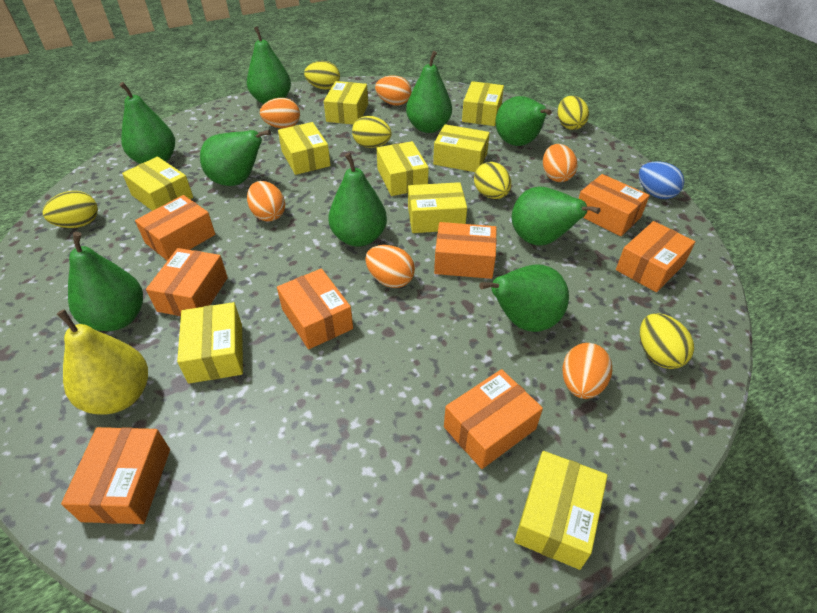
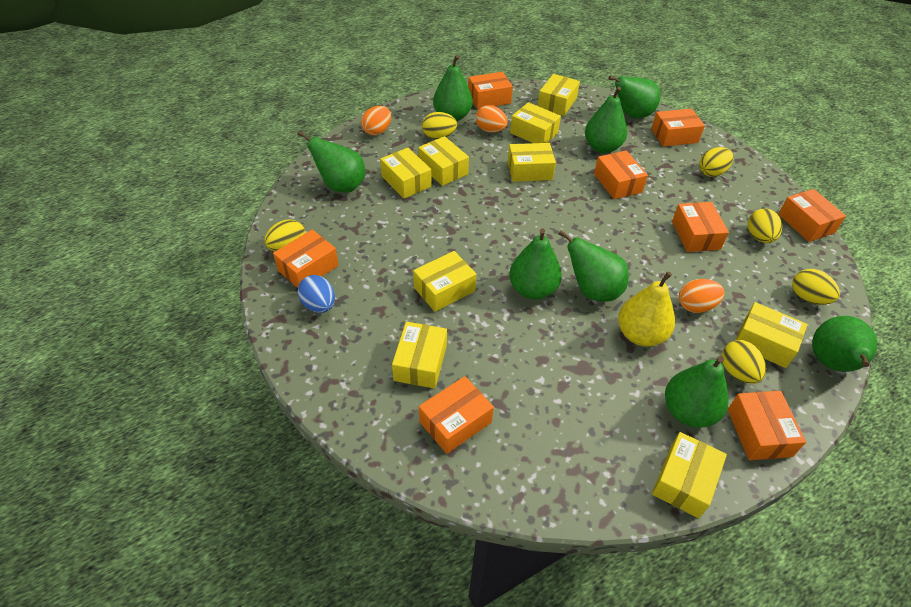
green pear: 9 -> 8
orange egg: 6 -> 3

